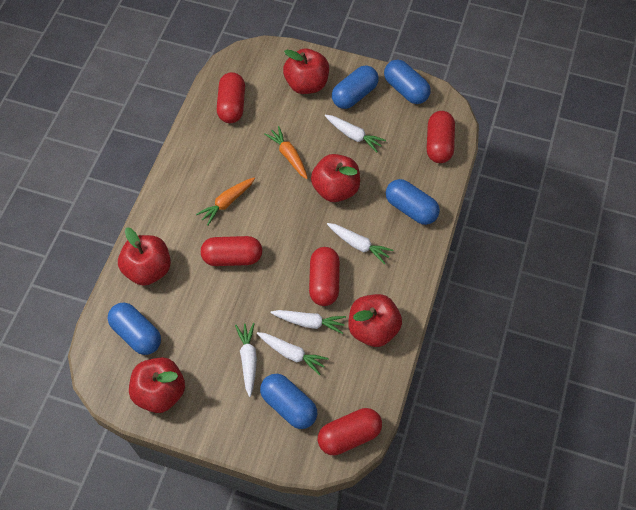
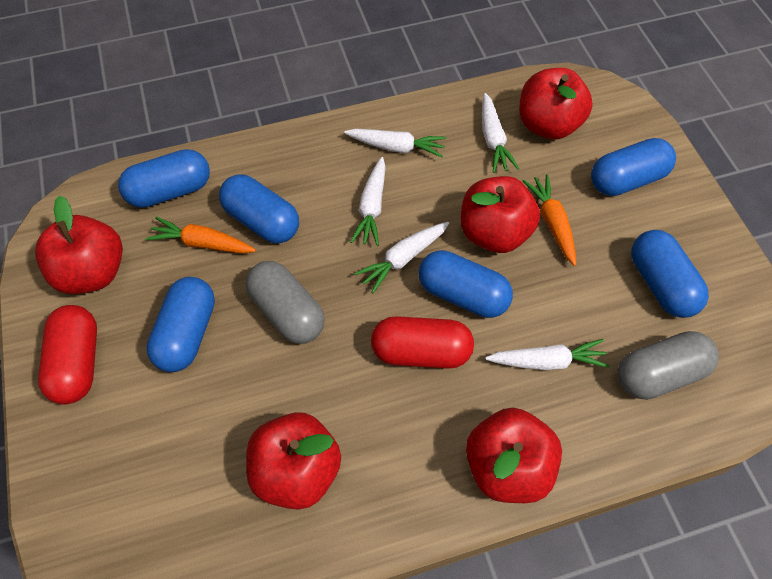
blue capsule: 5 -> 6
grey capsule: 0 -> 2
red capsule: 5 -> 2

